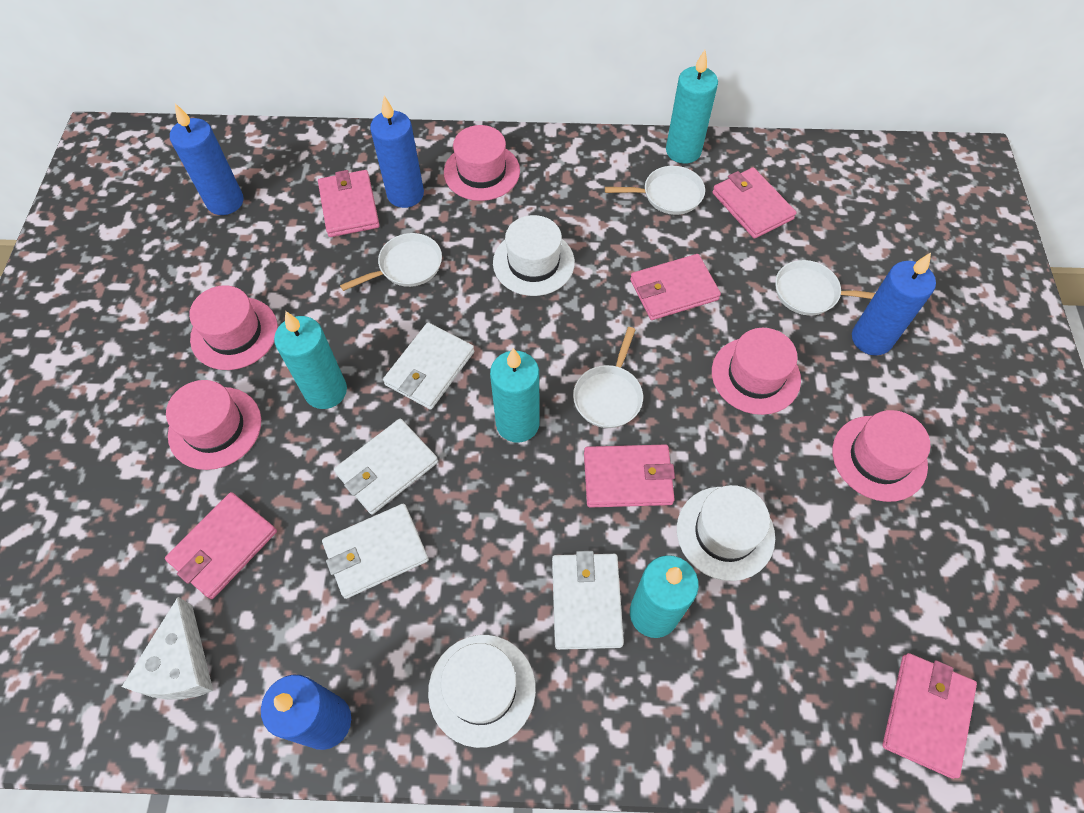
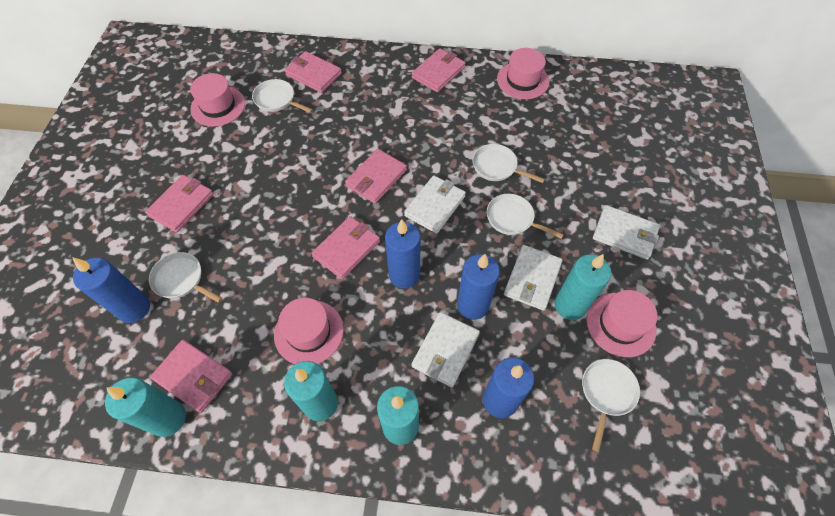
pink hat: 5 -> 4
white cheese: 1 -> 0
white hat: 3 -> 0
white pan: 4 -> 5

